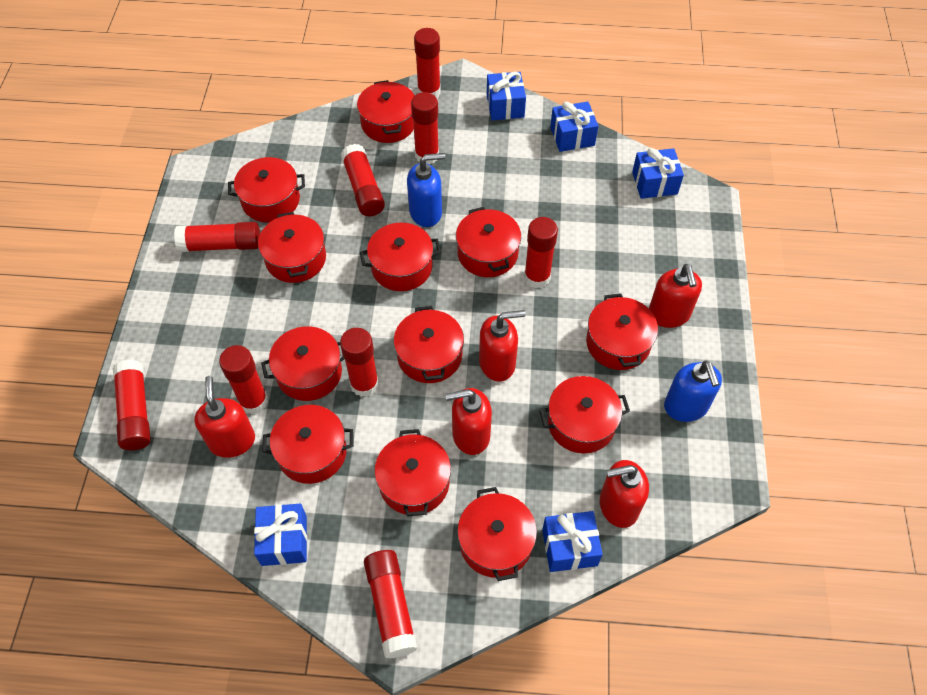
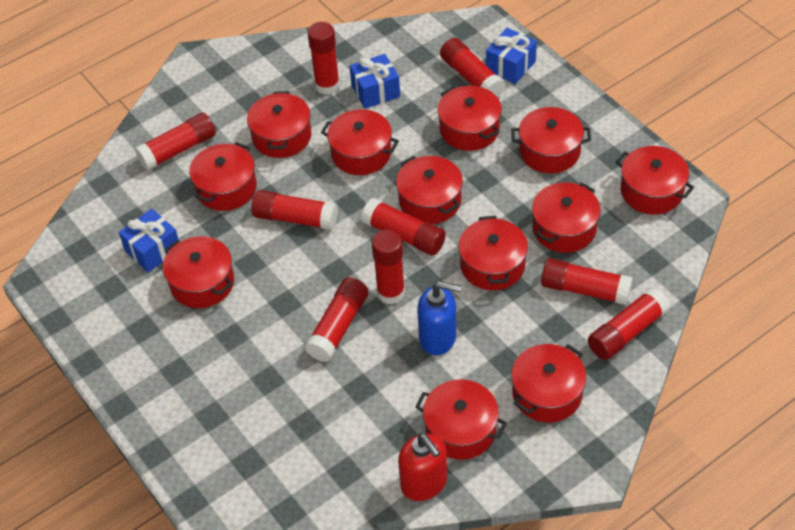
blue gift: 5 -> 3
blue soap dispenser: 2 -> 1
red soap dispenser: 5 -> 1

